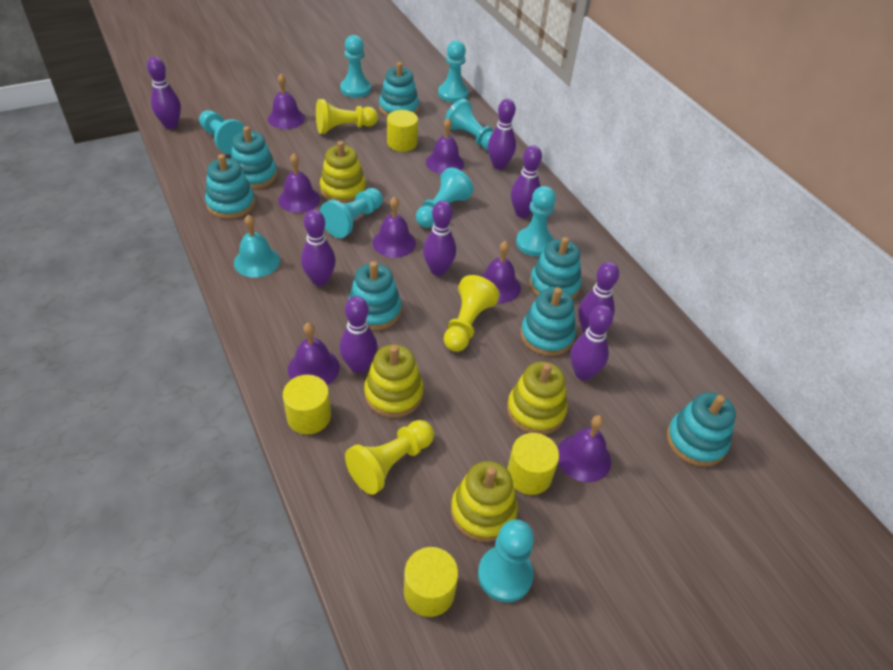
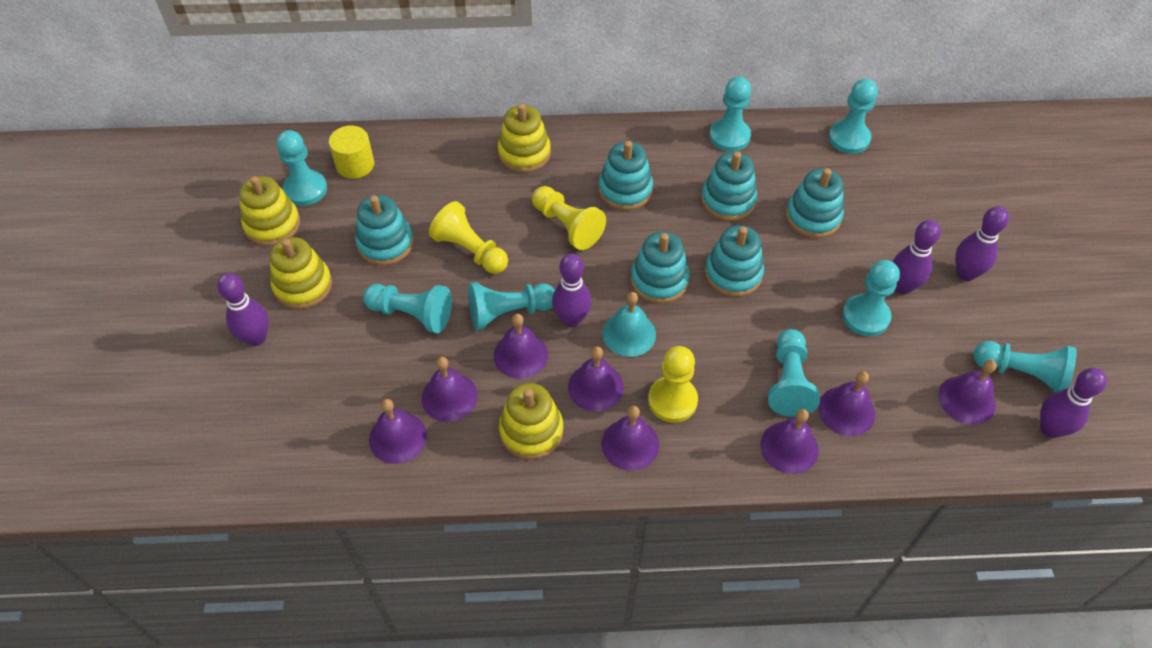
purple bell: 7 -> 8
purple bowling pin: 8 -> 5
turquoise stacking toy: 7 -> 6
yellow cylinder: 4 -> 1

